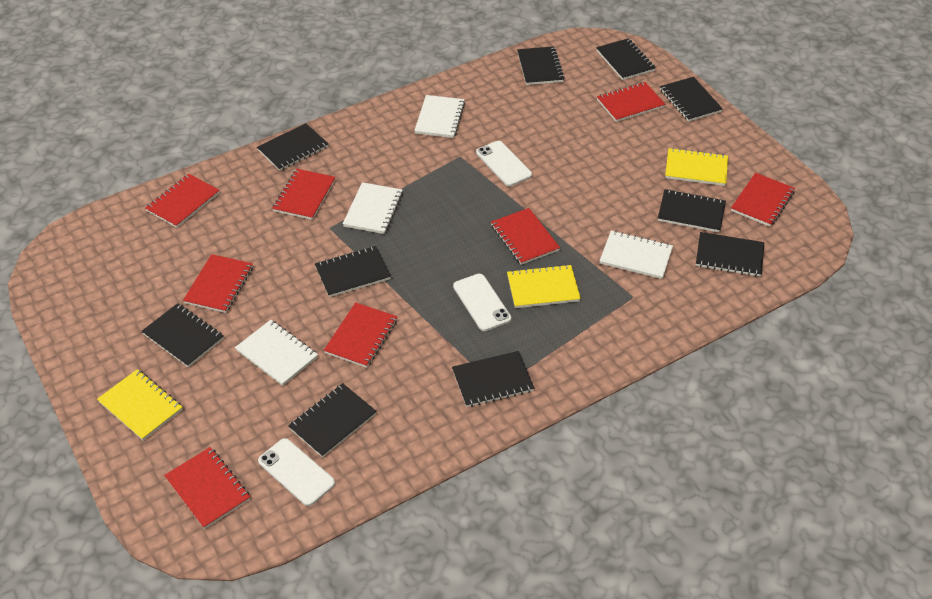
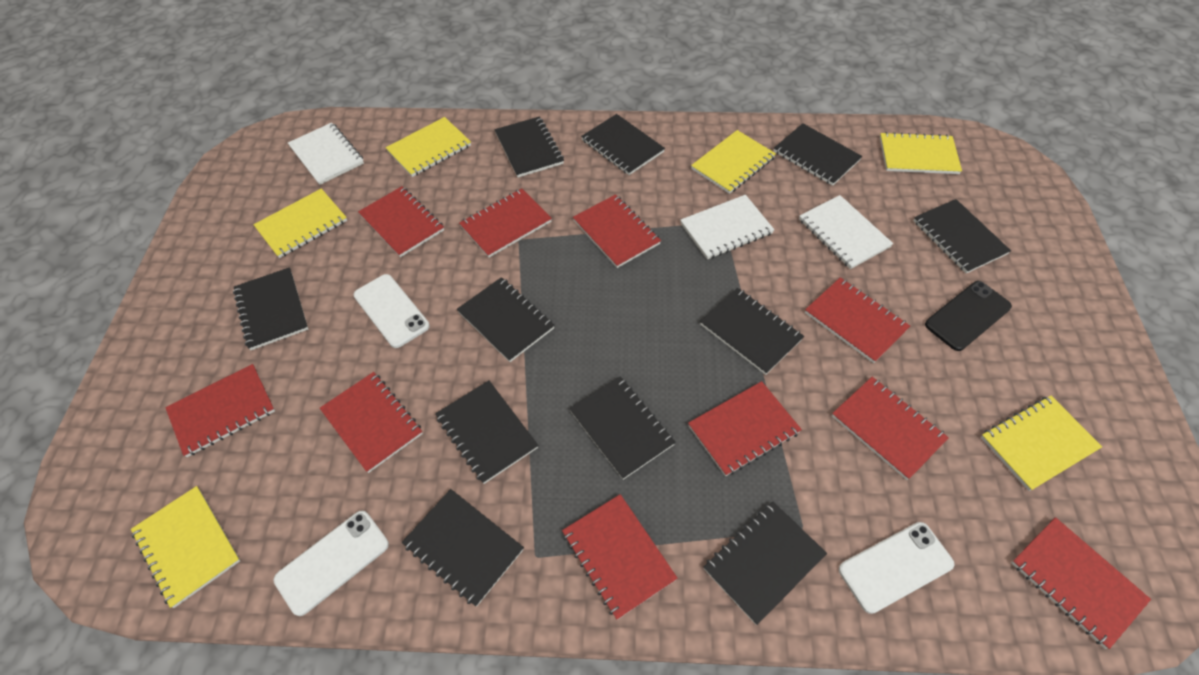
black notebook: 10 -> 11
black phone: 0 -> 1
red notebook: 8 -> 10
white notebook: 4 -> 3
yellow notebook: 3 -> 6

